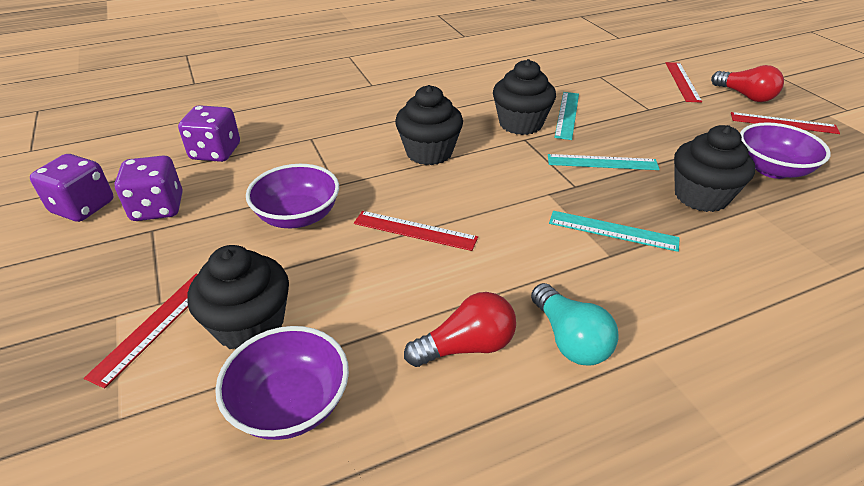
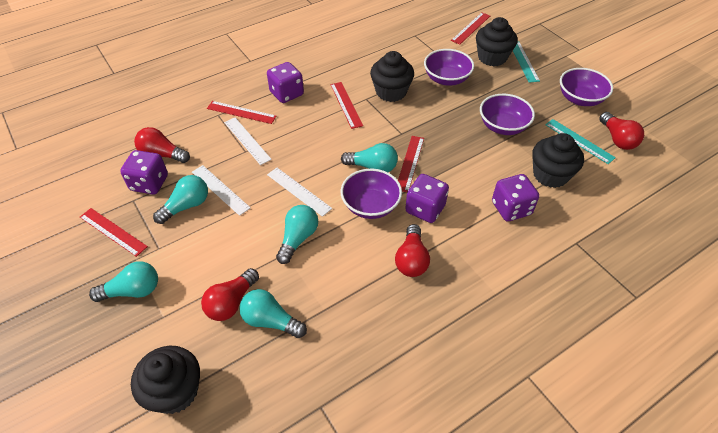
purple bowl: 3 -> 4
purple dice: 3 -> 4
red light bulb: 2 -> 4
red ruler: 4 -> 5
turquoise light bulb: 1 -> 5
turquoise ruler: 3 -> 2
white ruler: 0 -> 3

